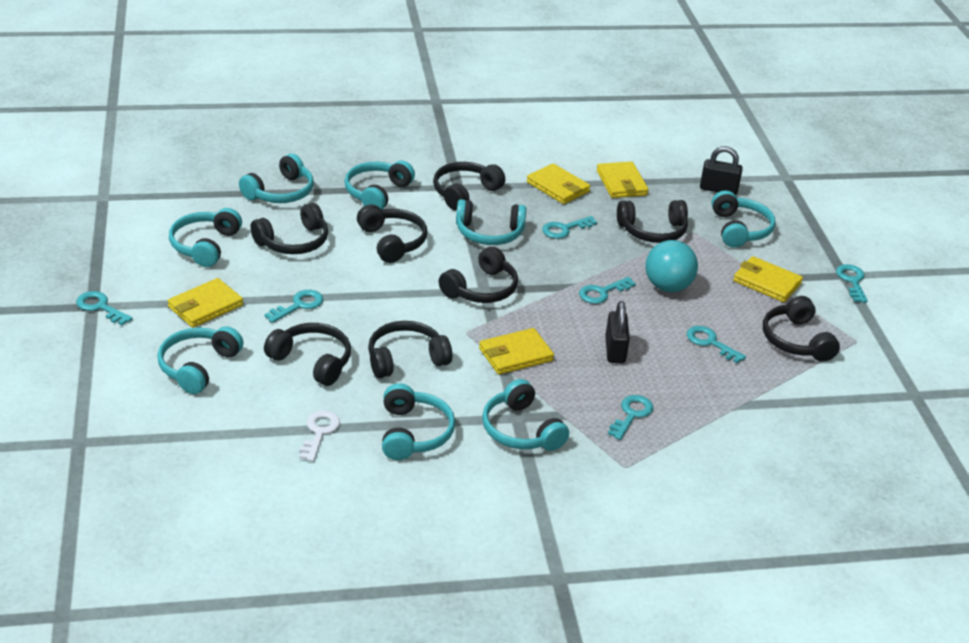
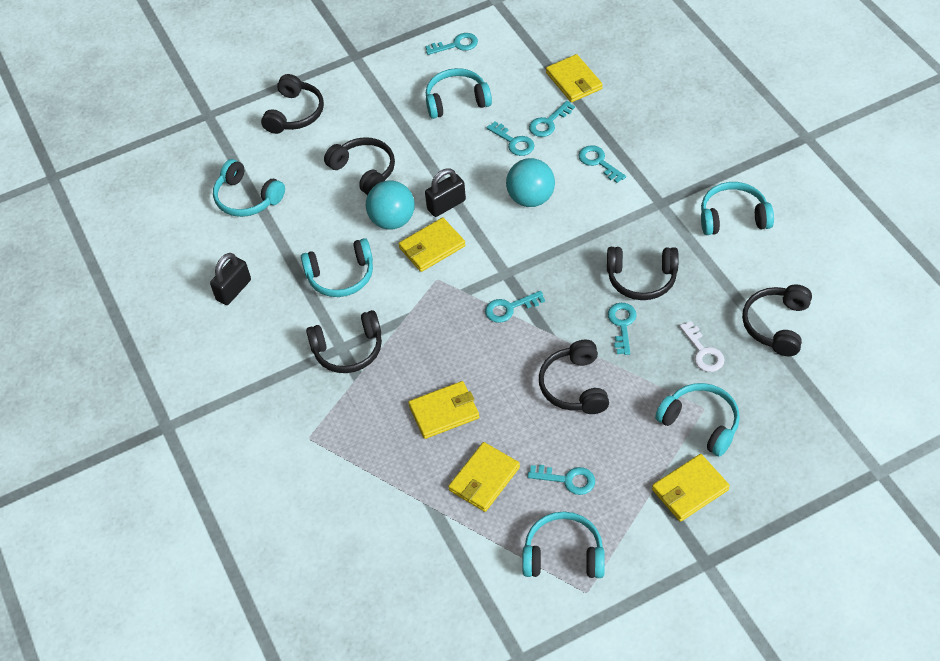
black headphones: 8 -> 6
turquoise ball: 1 -> 2
turquoise headphones: 8 -> 6

